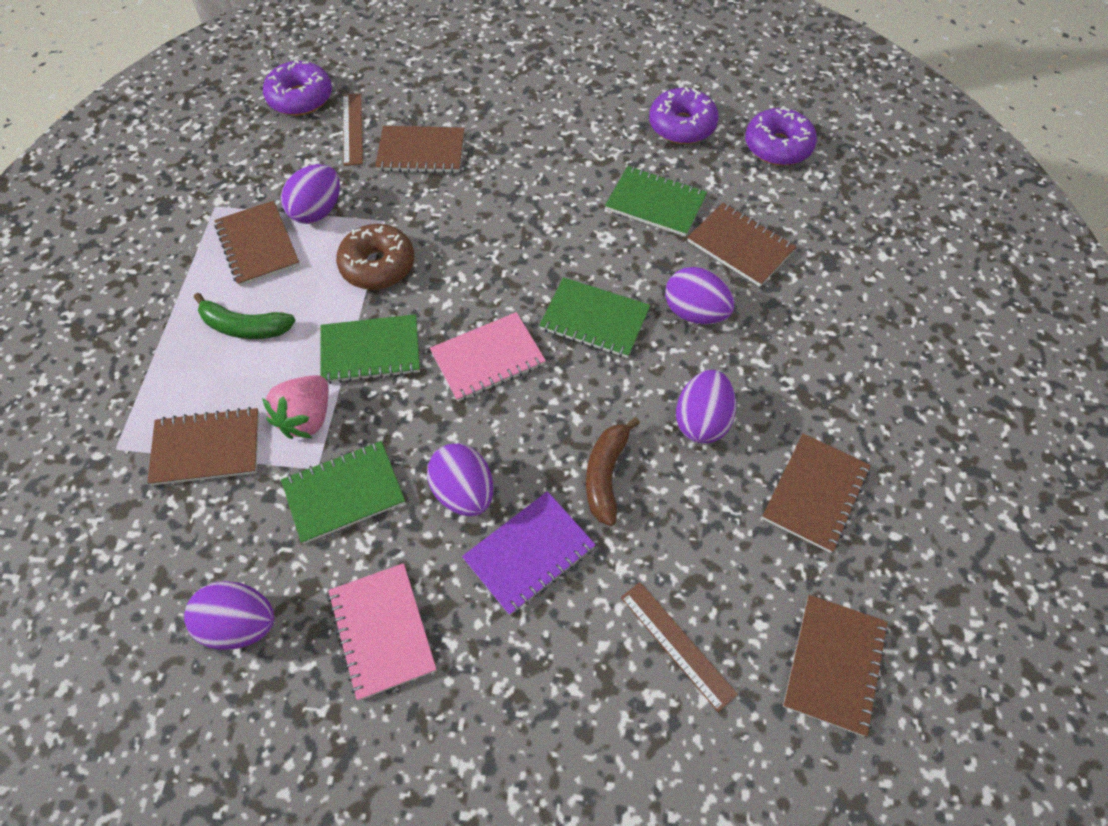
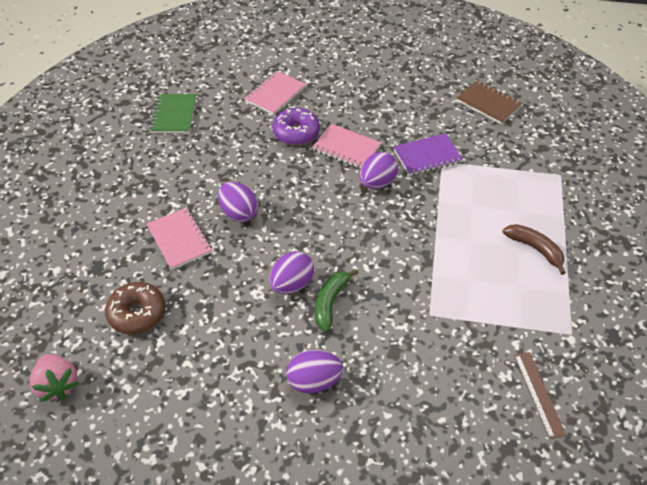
brown notebook: 6 -> 1
brown ruler: 2 -> 1
green notebook: 4 -> 1
pink notebook: 2 -> 3
purple donut: 3 -> 1
purple egg: 5 -> 4

